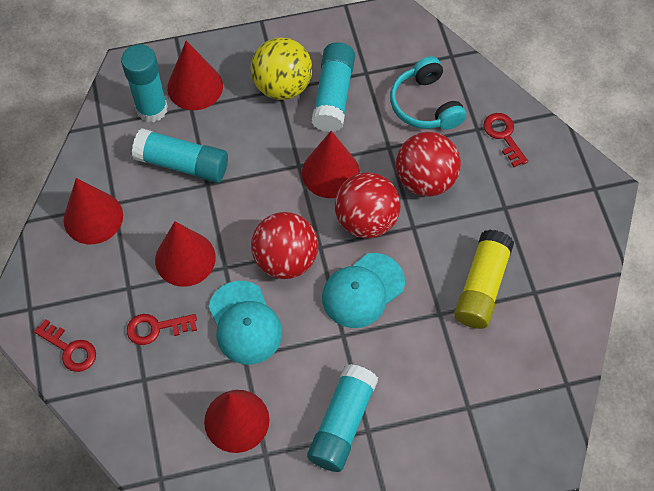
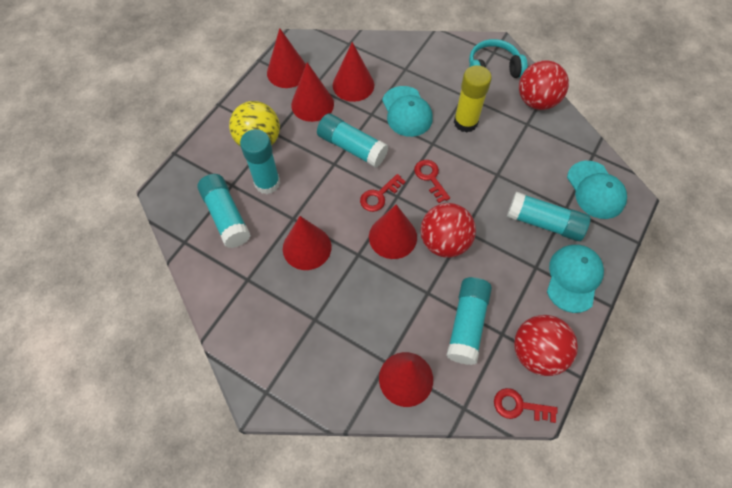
red cone: 5 -> 6
turquoise cap: 2 -> 3
turquoise glue stick: 4 -> 5

